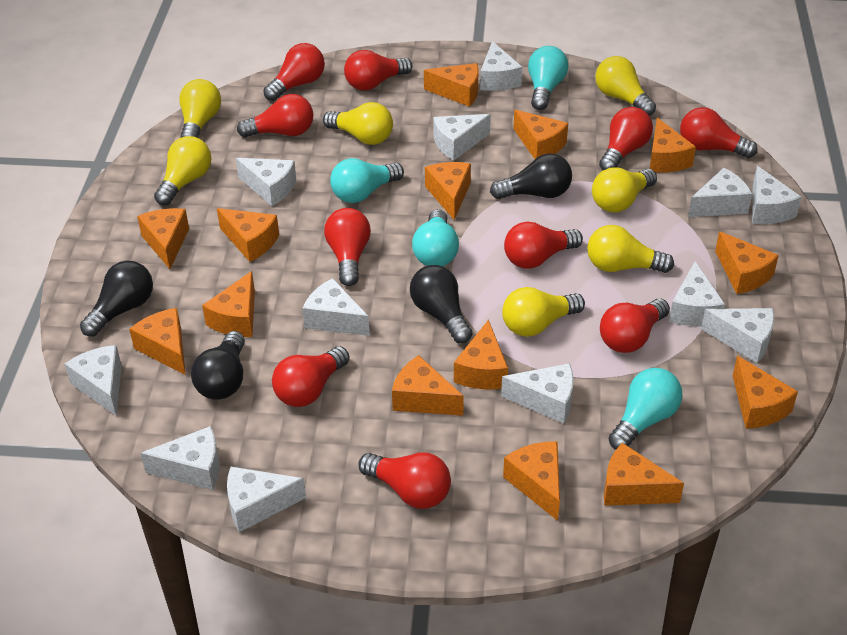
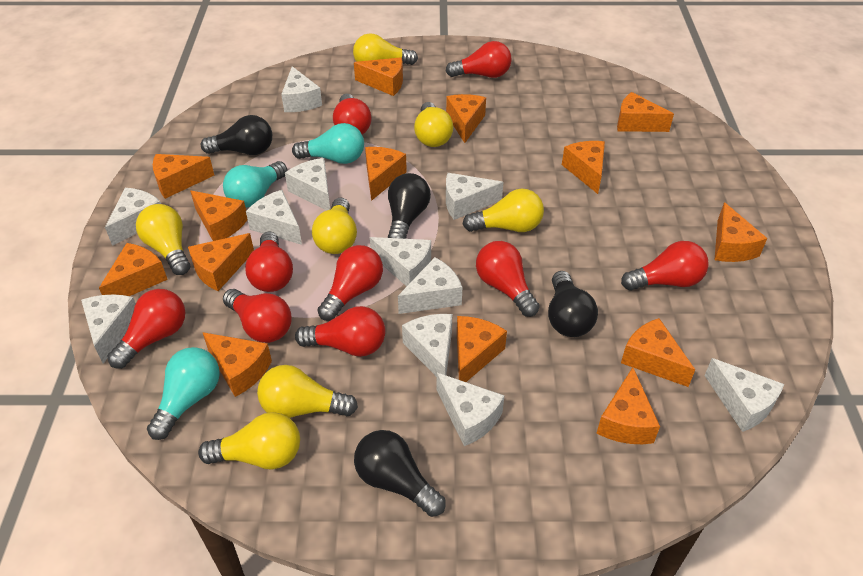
red light bulb: 10 -> 9
turquoise light bulb: 4 -> 3
white cheese: 12 -> 11

